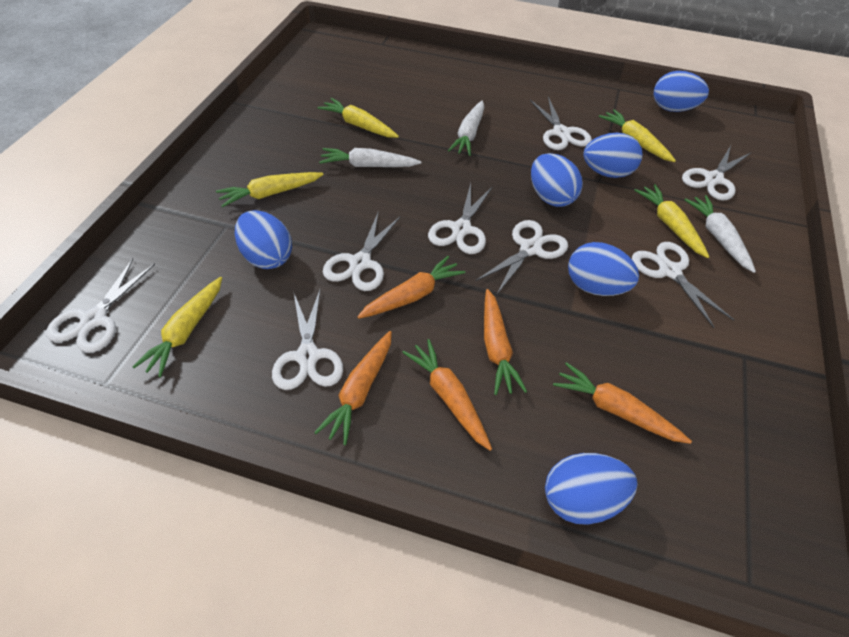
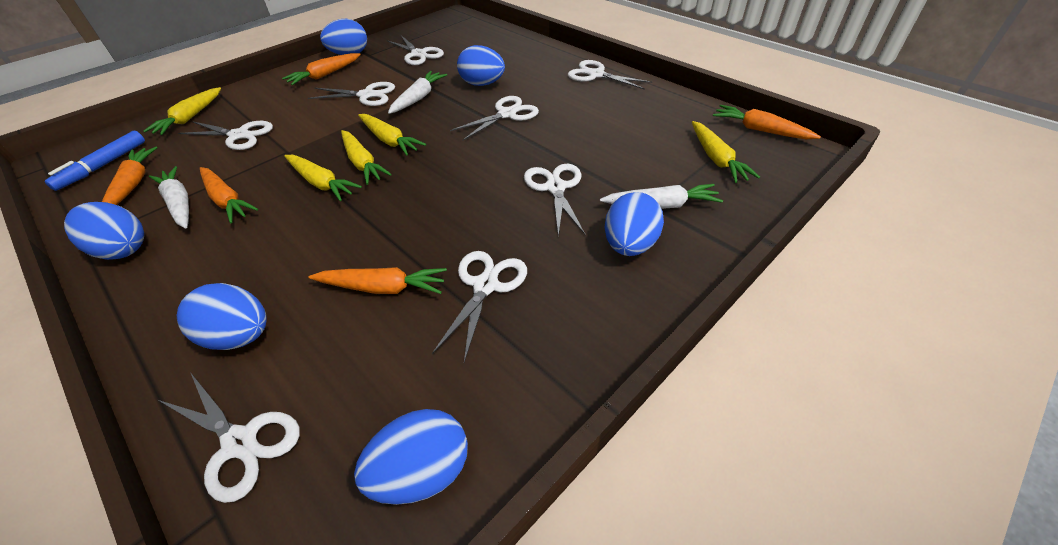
blue marker: 0 -> 1

